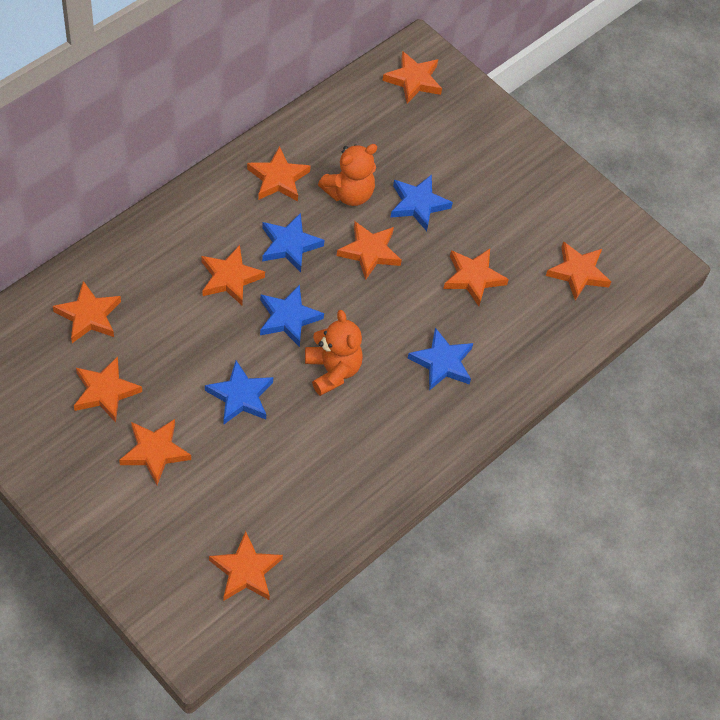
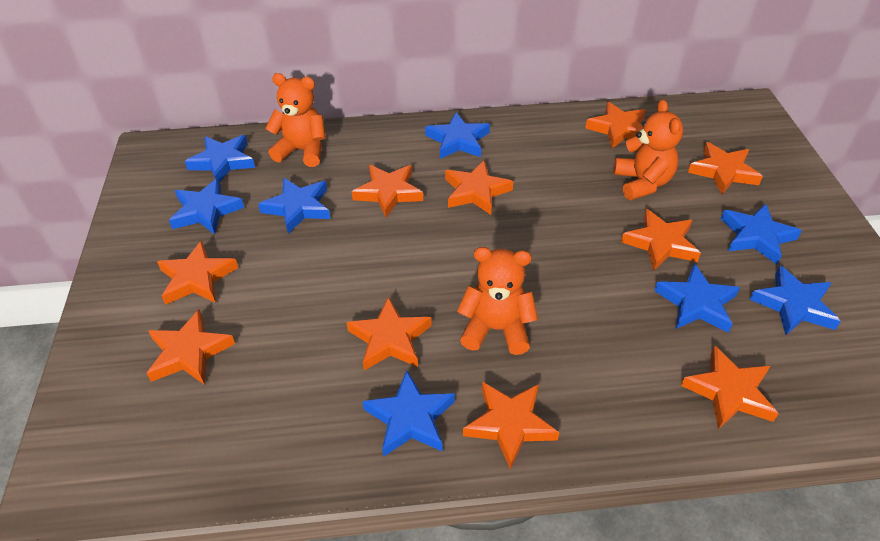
blue star: 5 -> 8
orange teddy bear: 2 -> 3

